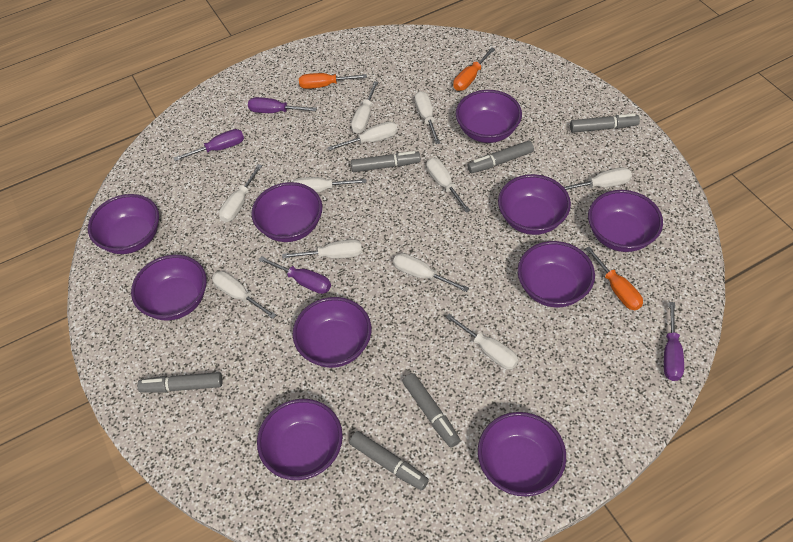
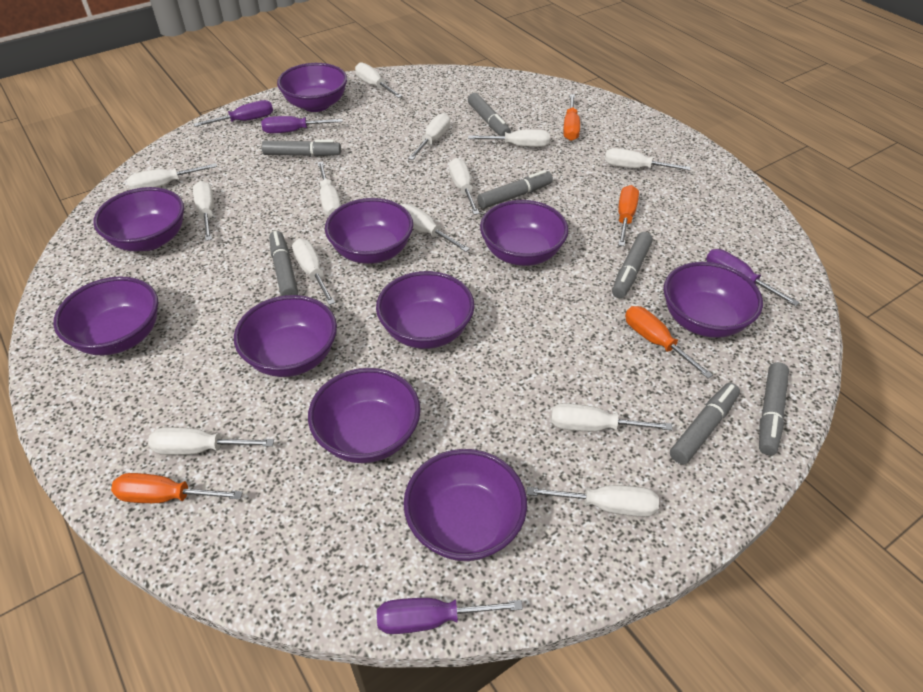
grey marker: 6 -> 7
orange screwdriver: 3 -> 4
white screwdriver: 11 -> 13

